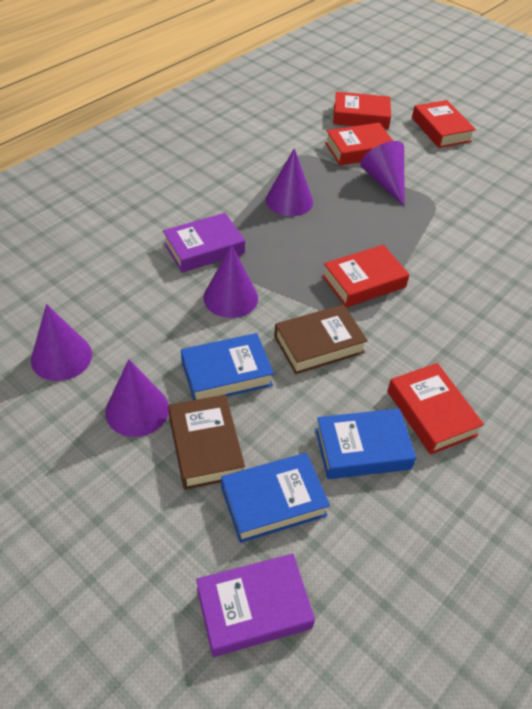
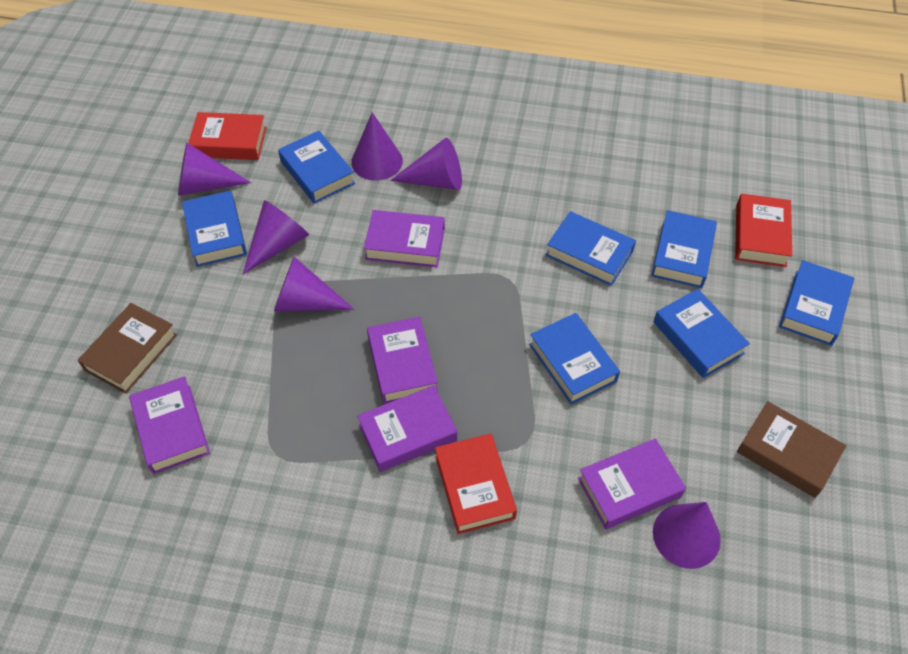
blue book: 3 -> 7
purple book: 2 -> 5
purple cone: 5 -> 6
red book: 5 -> 3

